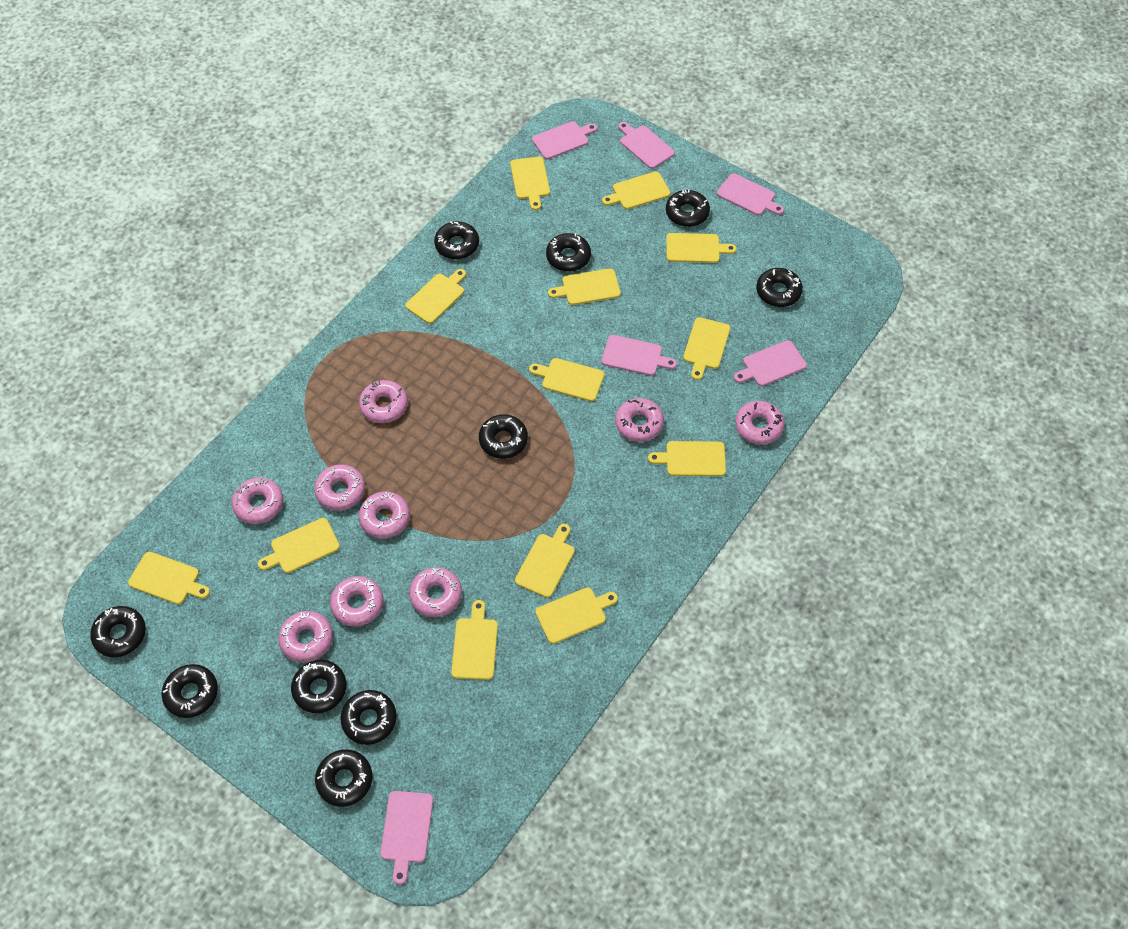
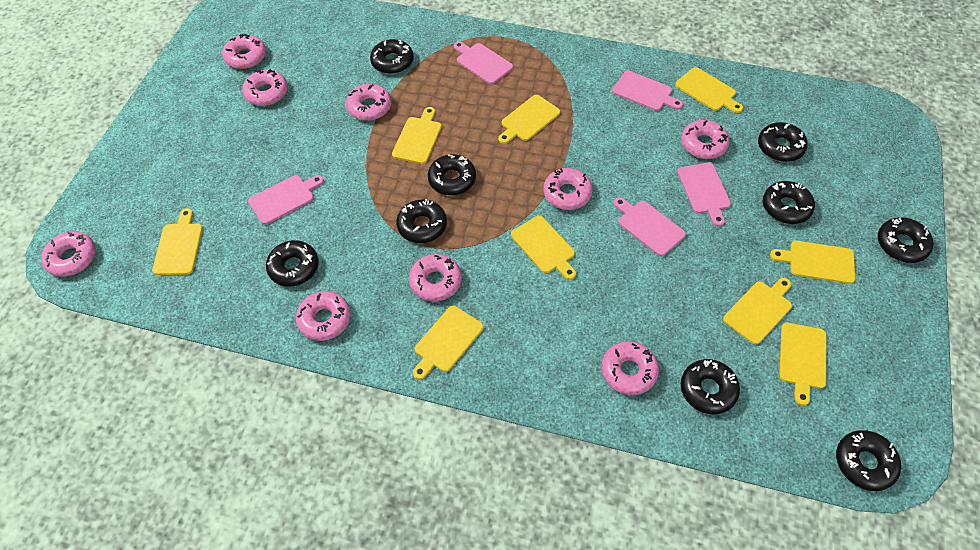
black donut: 10 -> 9
pink cutting board: 6 -> 5
yellow cutting board: 13 -> 9

